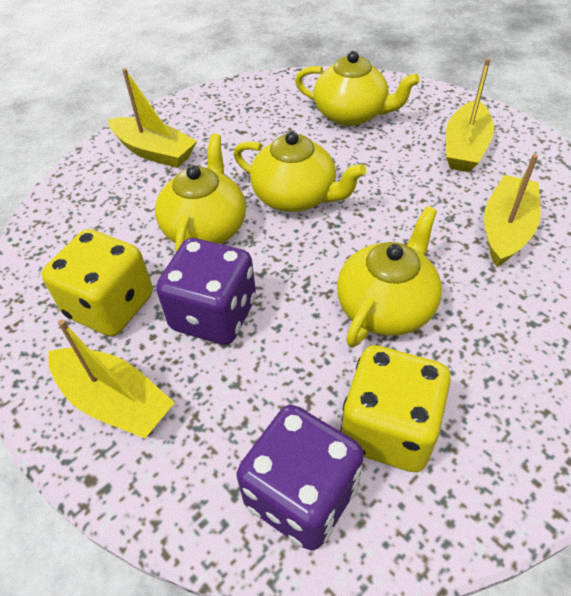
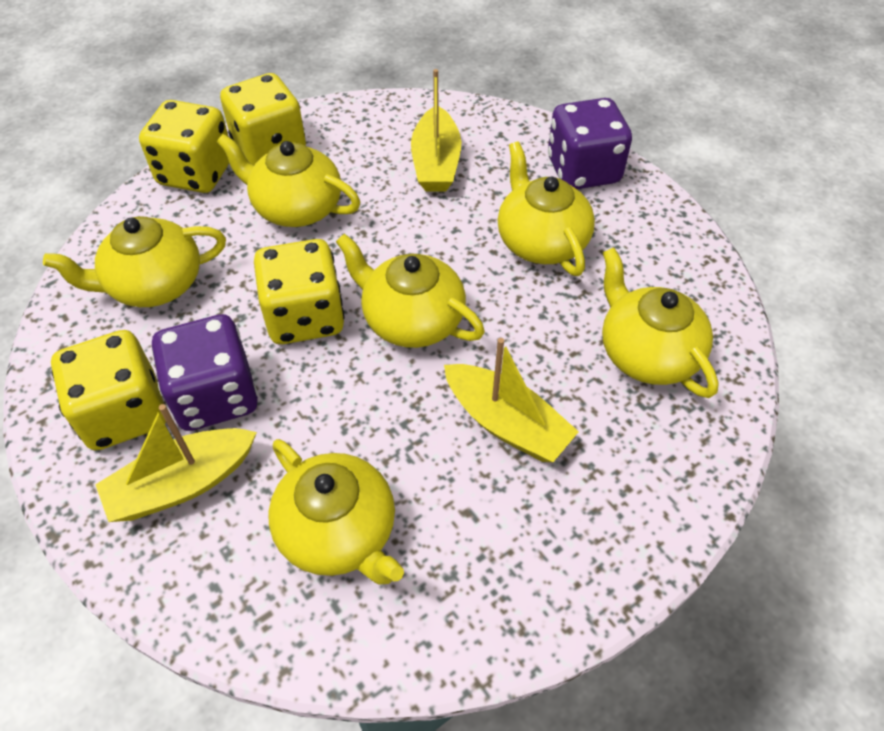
yellow boat: 4 -> 3
yellow dice: 2 -> 4
yellow teapot: 4 -> 6

